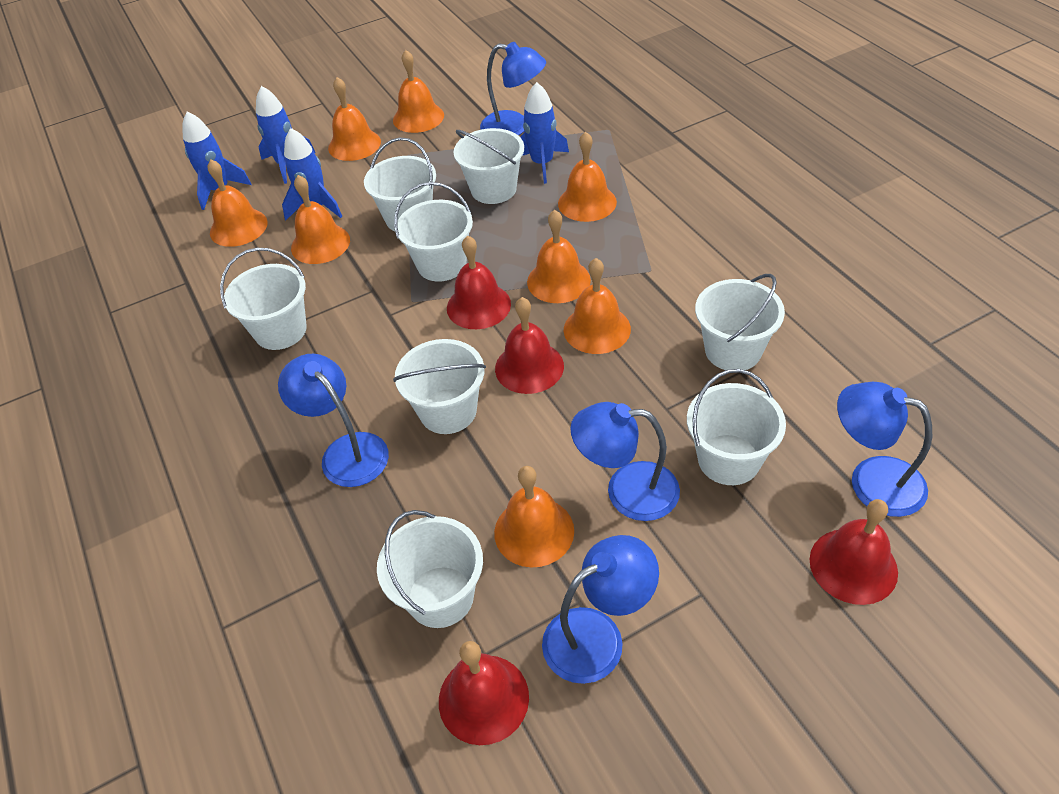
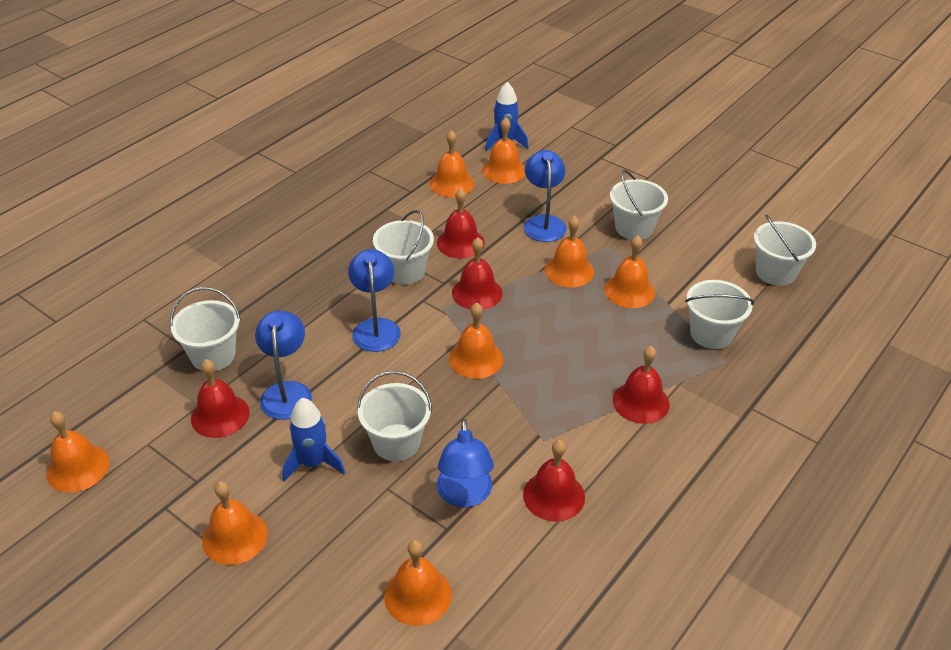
blue lamp: 5 -> 4
blue rocket: 4 -> 2
red bell: 4 -> 5
white bucket: 8 -> 6

